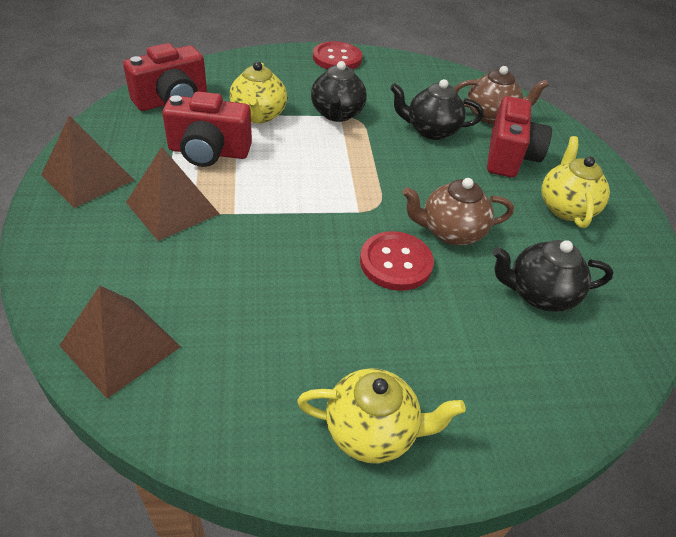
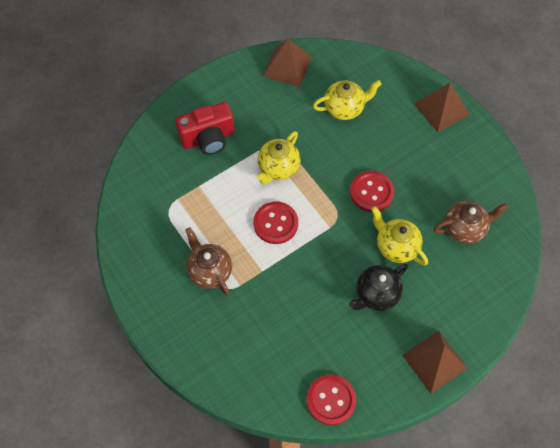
black teapot: 3 -> 1
red button: 2 -> 3
red camera: 3 -> 1

